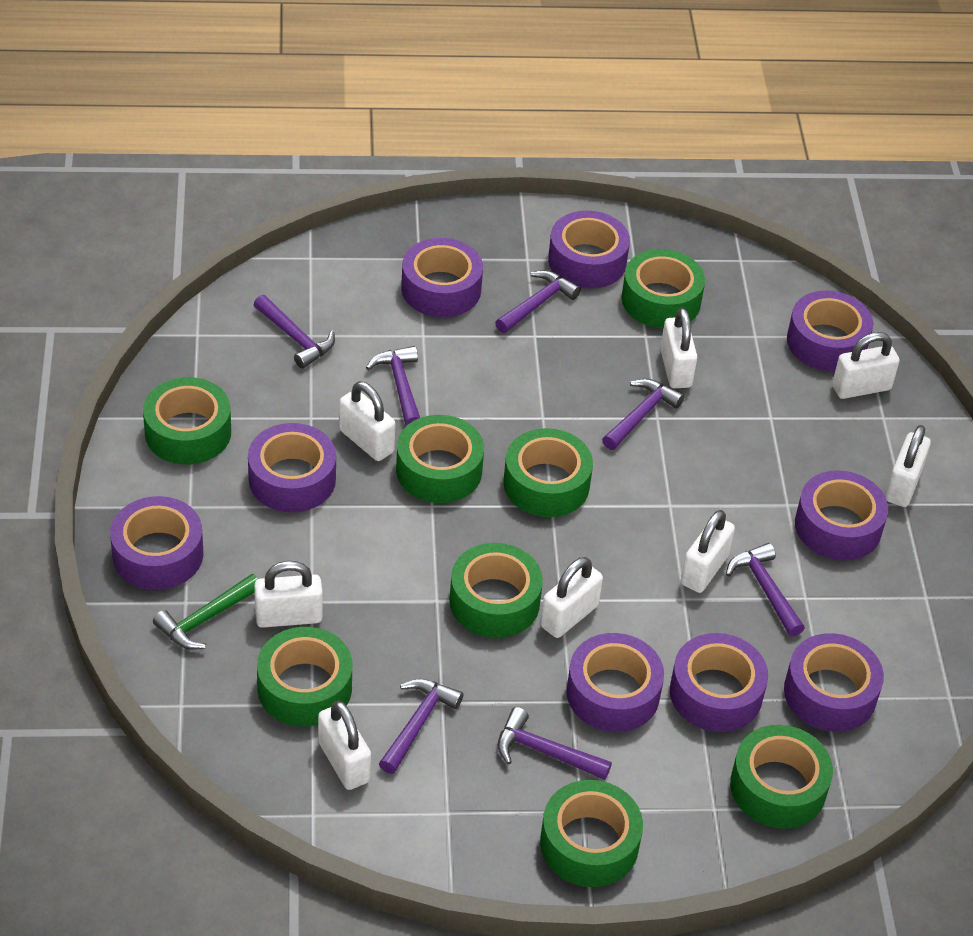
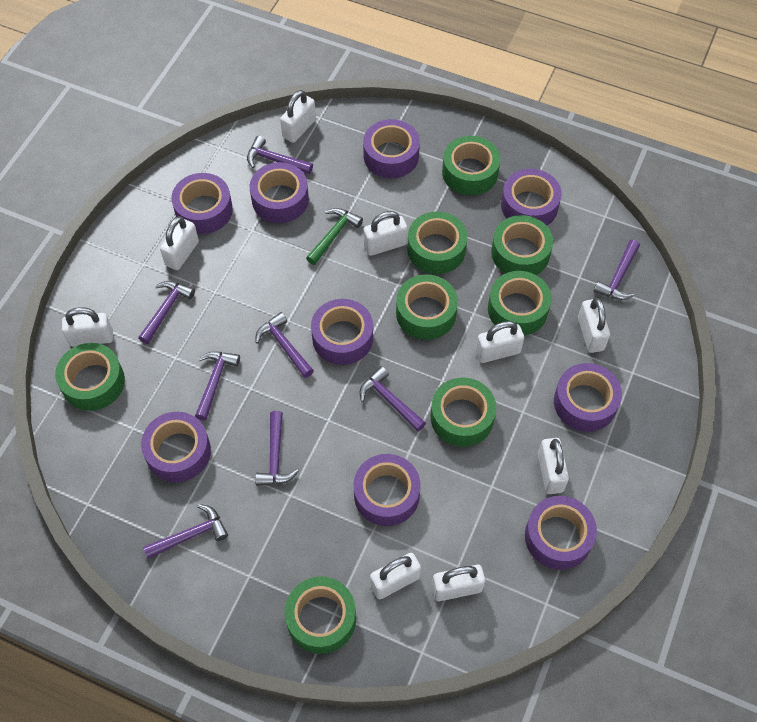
purple hammer: 7 -> 8
white padlock: 8 -> 9

